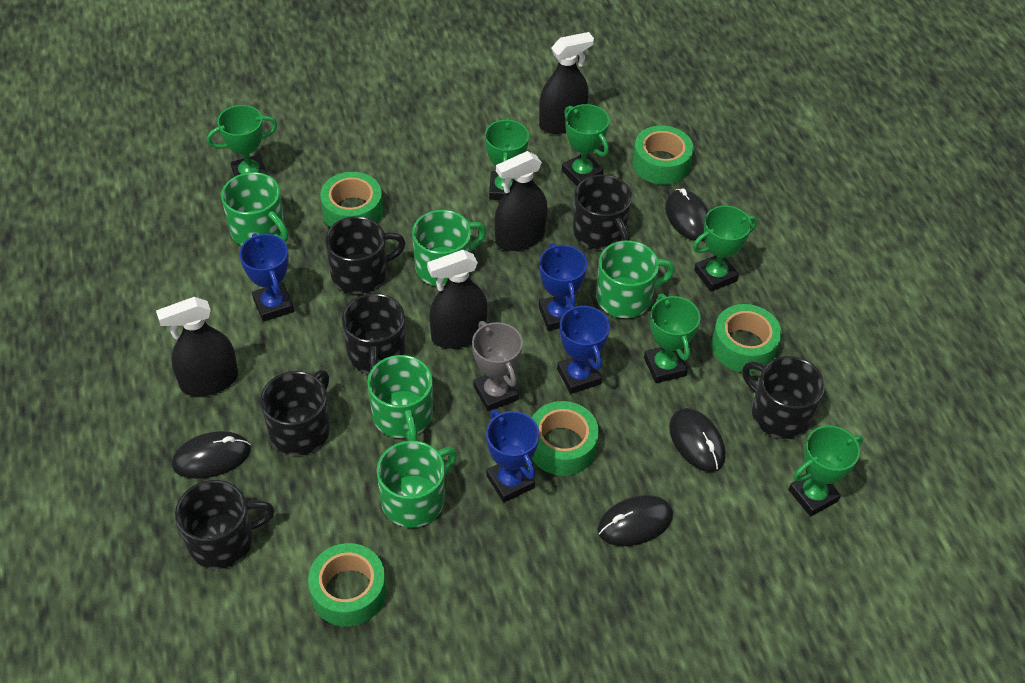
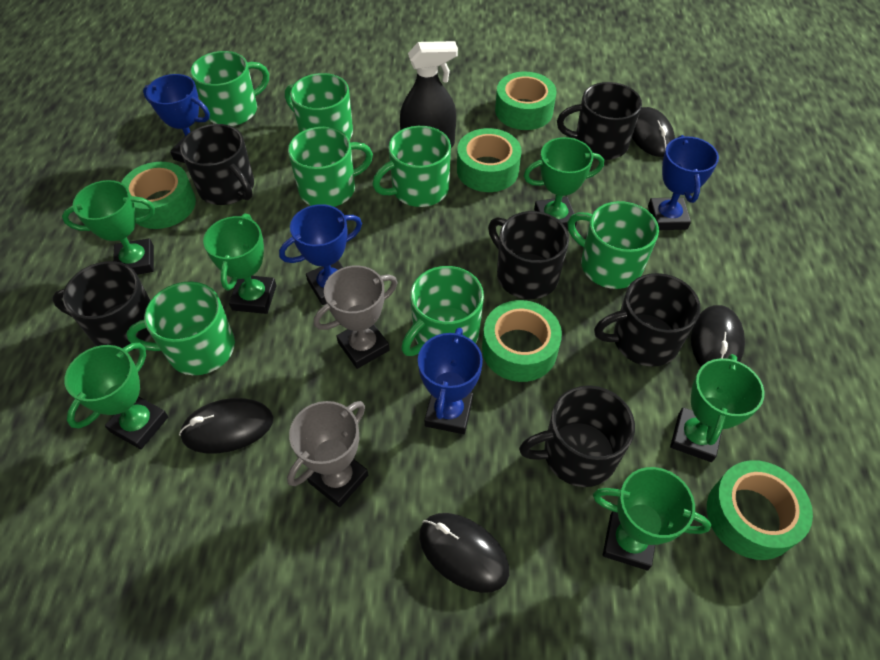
black spray bottle: 4 -> 1
green mug: 5 -> 7
grey trophy: 1 -> 2

